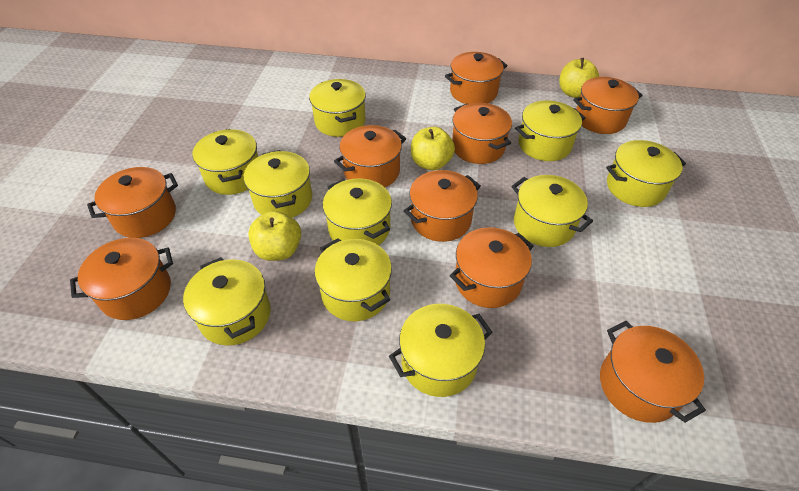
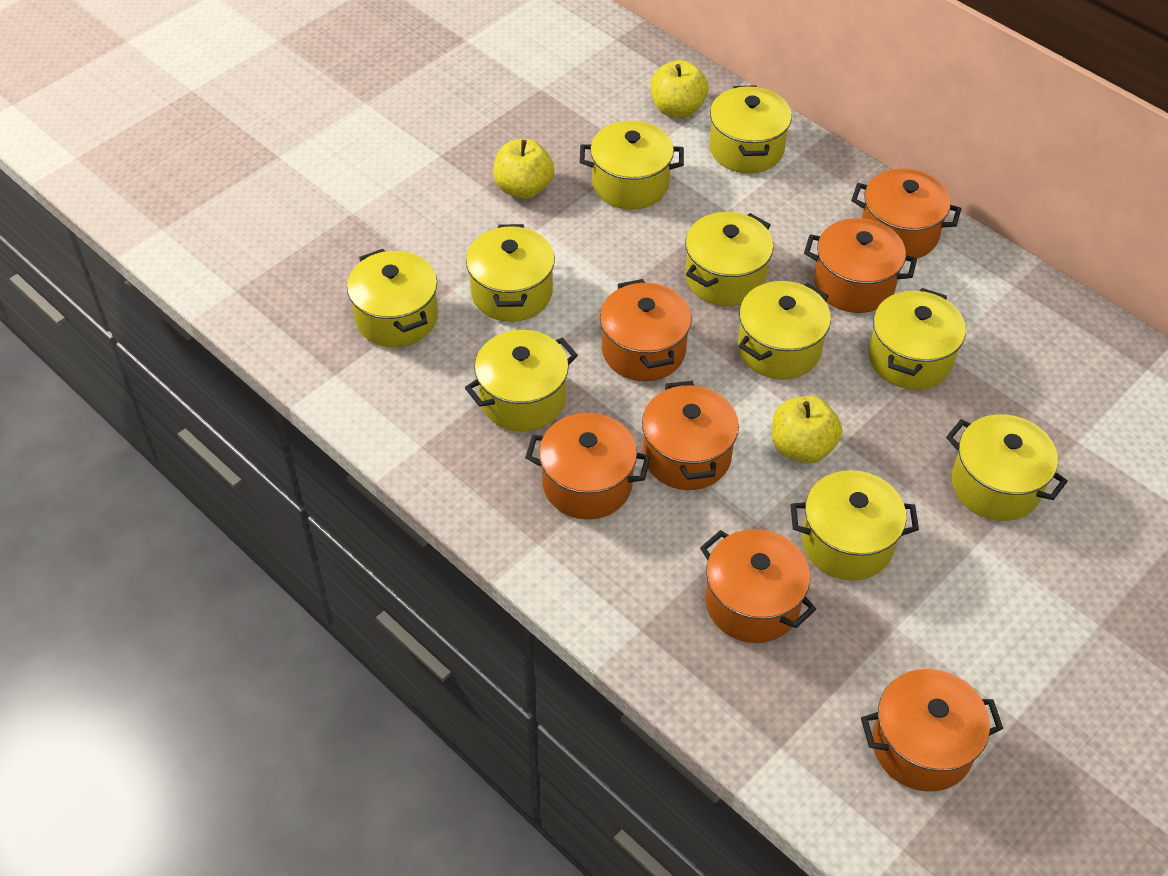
orange pot: 9 -> 7

